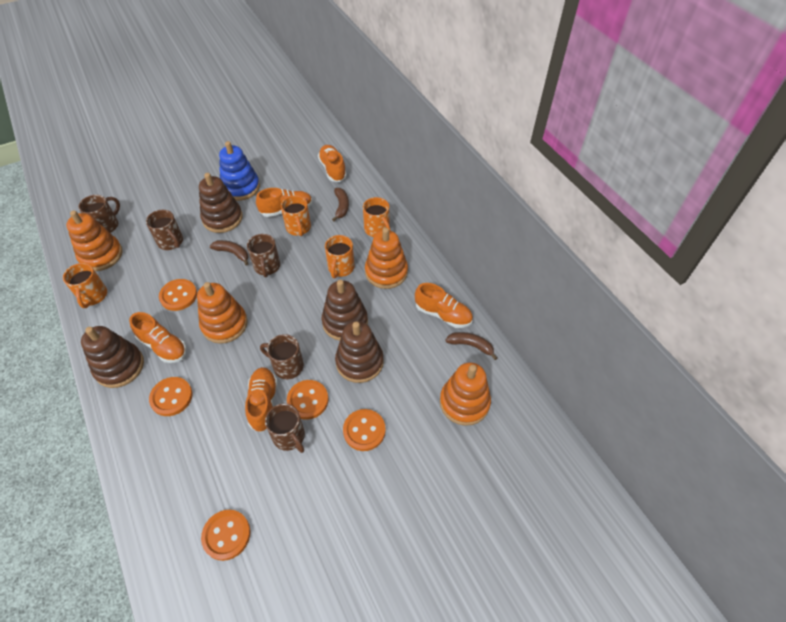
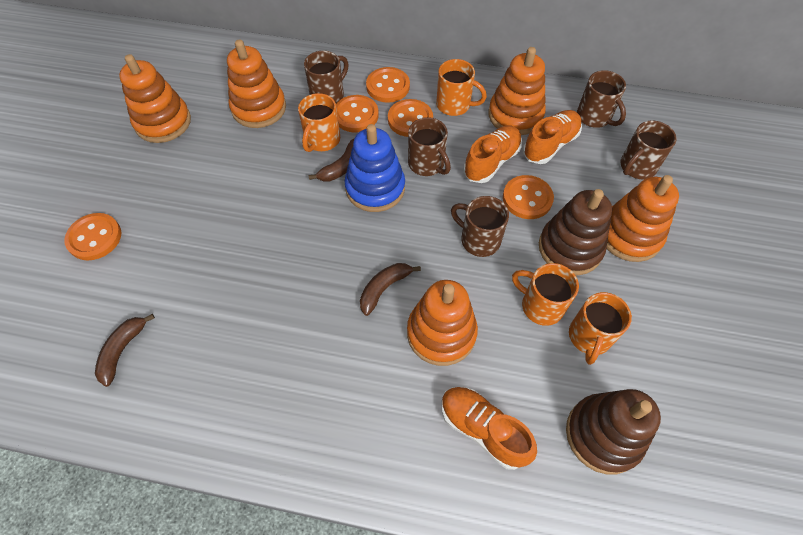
brown stacking toy: 4 -> 2
orange shoe: 5 -> 3
orange stacking toy: 4 -> 5

